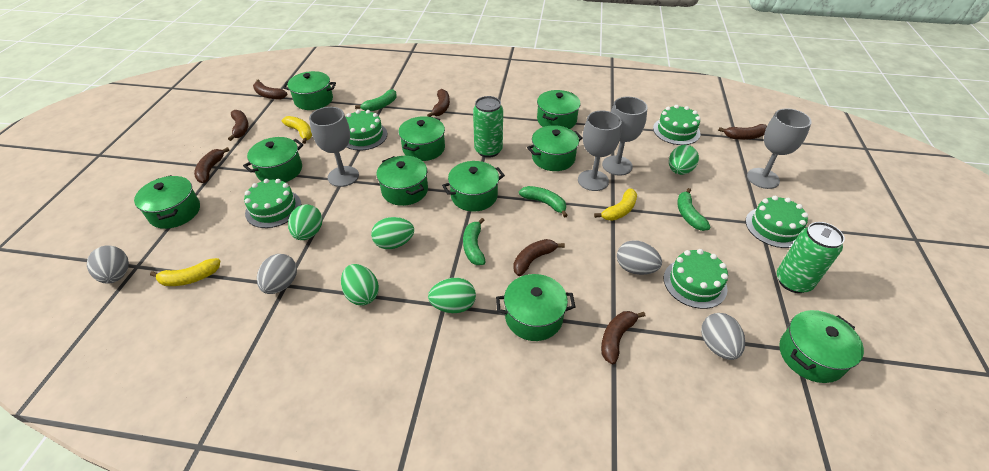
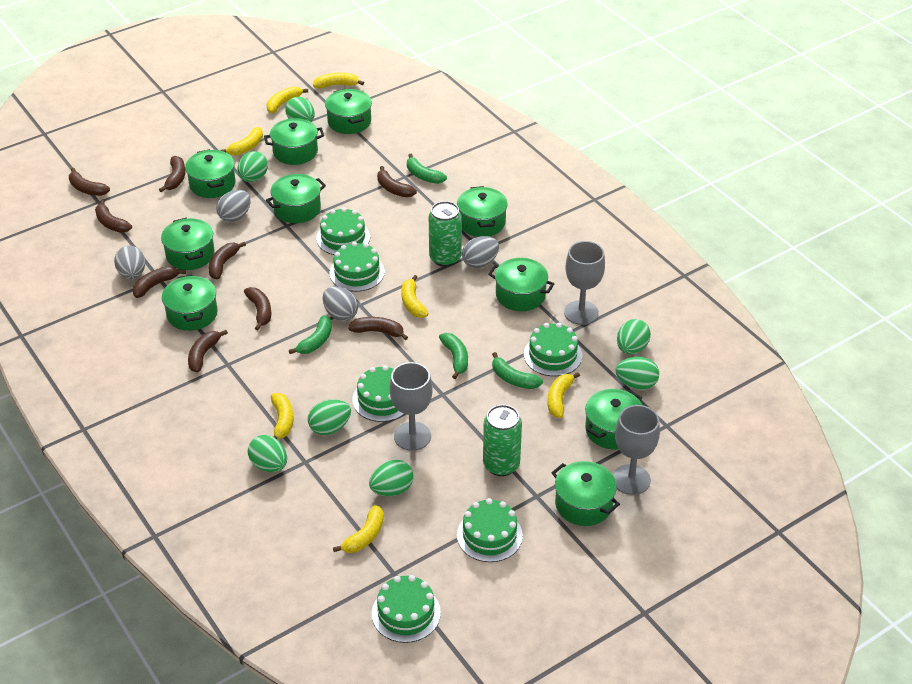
brown banana: 7 -> 9
green cake: 5 -> 6
green egg: 5 -> 7
grey goblet: 4 -> 3
yellow banana: 3 -> 7

